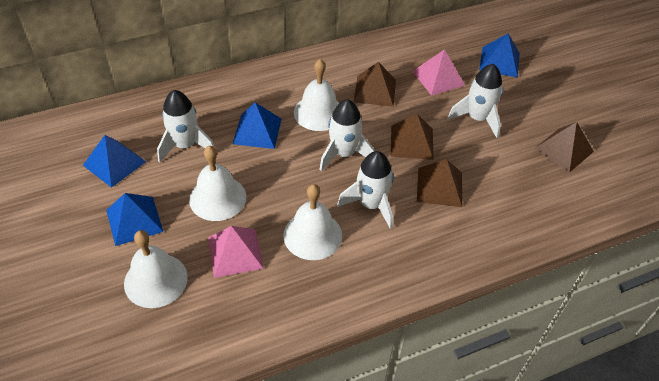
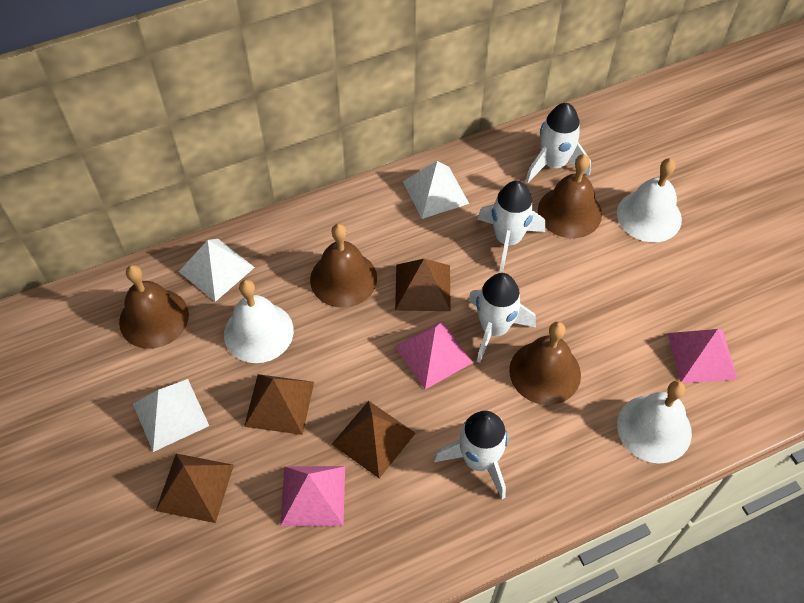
blue pyramid: 4 -> 0
brown bell: 0 -> 4
pink pyramid: 2 -> 3
white bell: 4 -> 3
white pyramid: 0 -> 3

